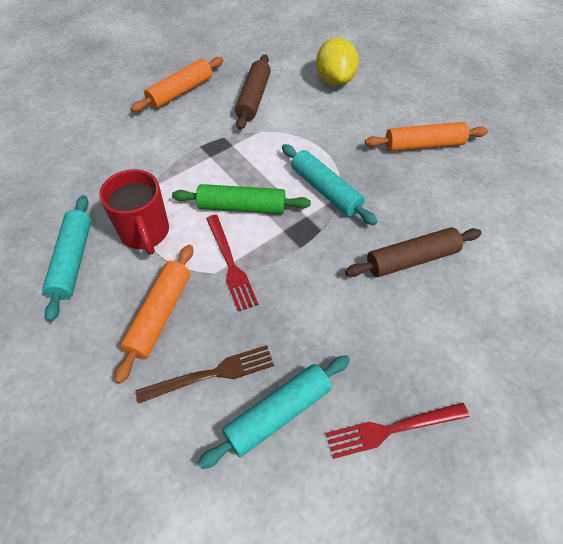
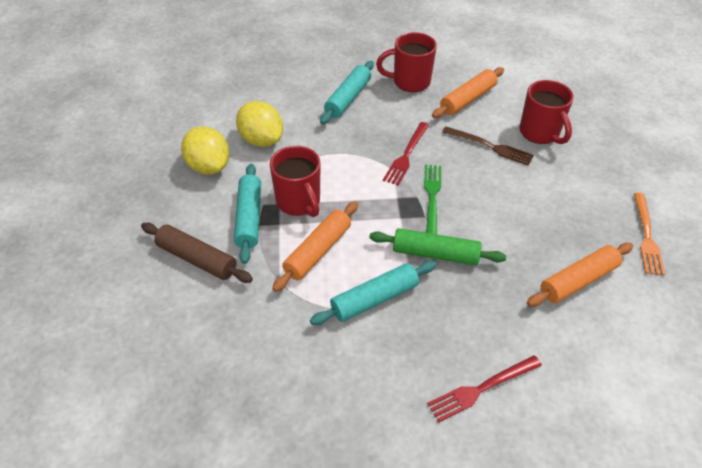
brown rolling pin: 2 -> 1
green fork: 0 -> 1
orange fork: 0 -> 1
red mug: 1 -> 3
yellow lemon: 1 -> 2

